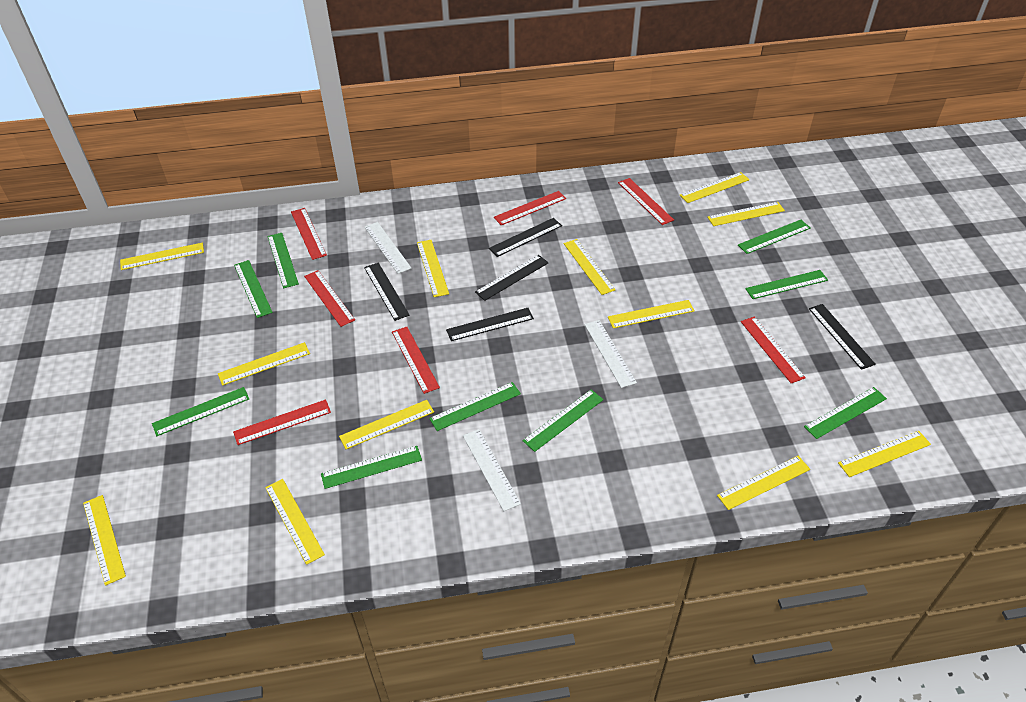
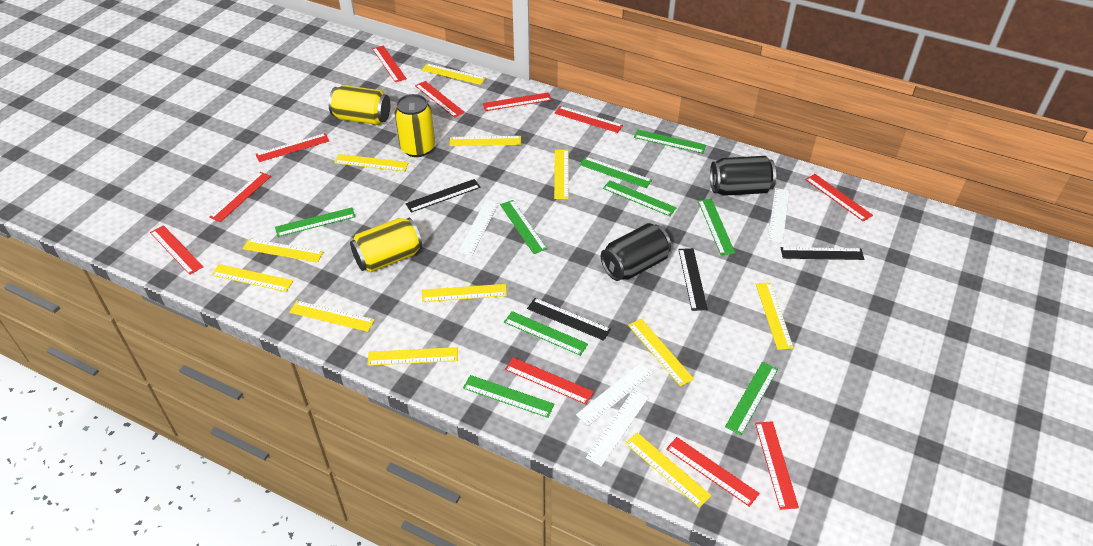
black can: 0 -> 2
black ruler: 5 -> 4
red ruler: 7 -> 11
white ruler: 3 -> 4
yellow can: 0 -> 3

